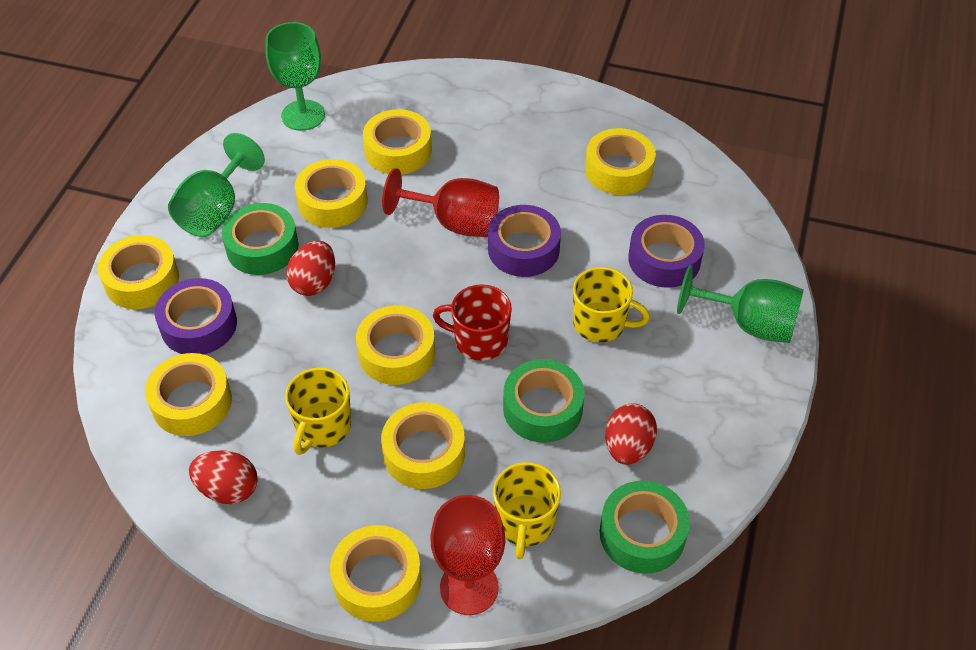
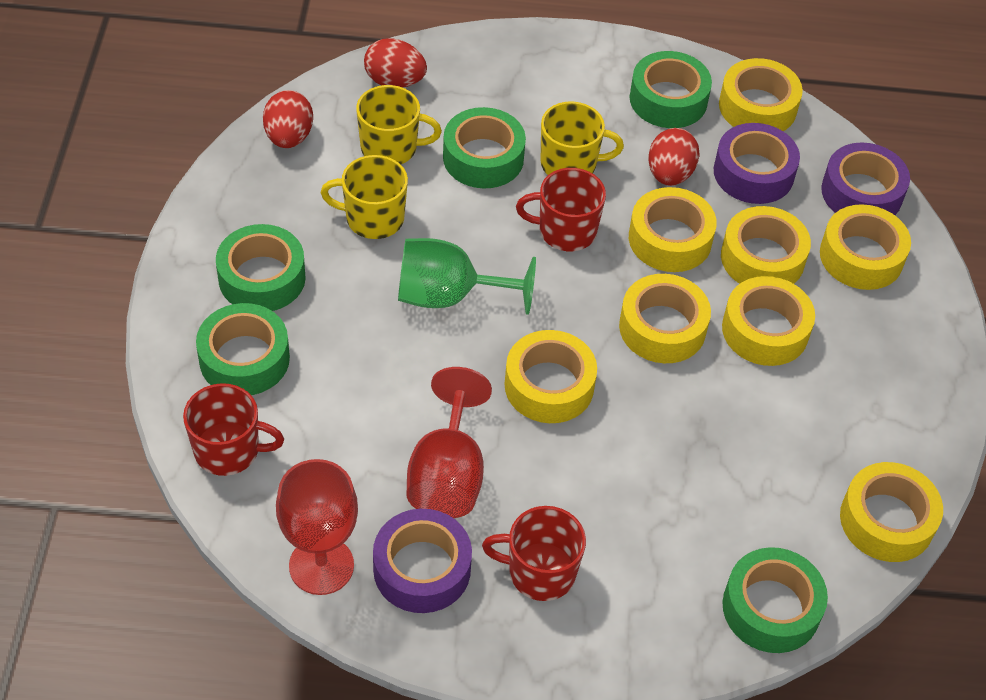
green goblet: 3 -> 1
green tape: 3 -> 5
red mug: 1 -> 3

